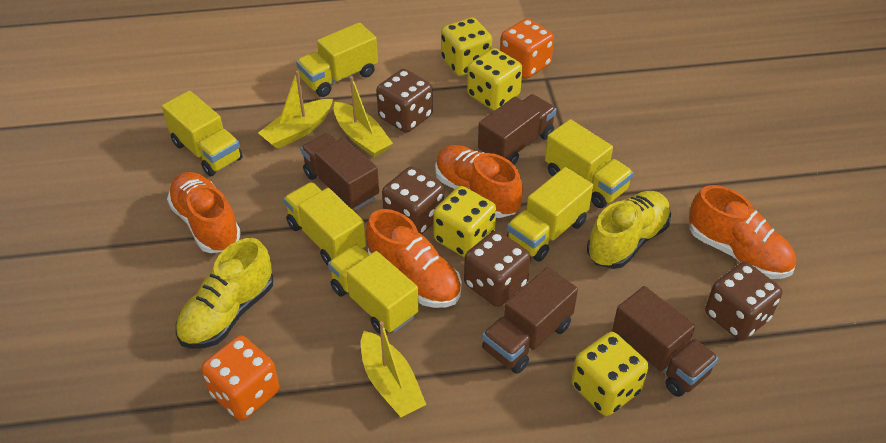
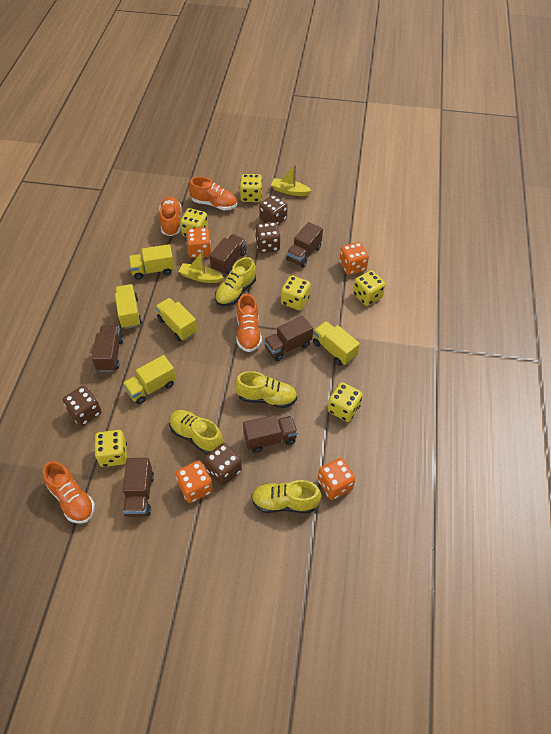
brown truck: 4 -> 6
orange dice: 2 -> 4
yellow boat: 3 -> 2
yellow dice: 4 -> 6
yellow shoe: 2 -> 4
yellow truck: 6 -> 5

